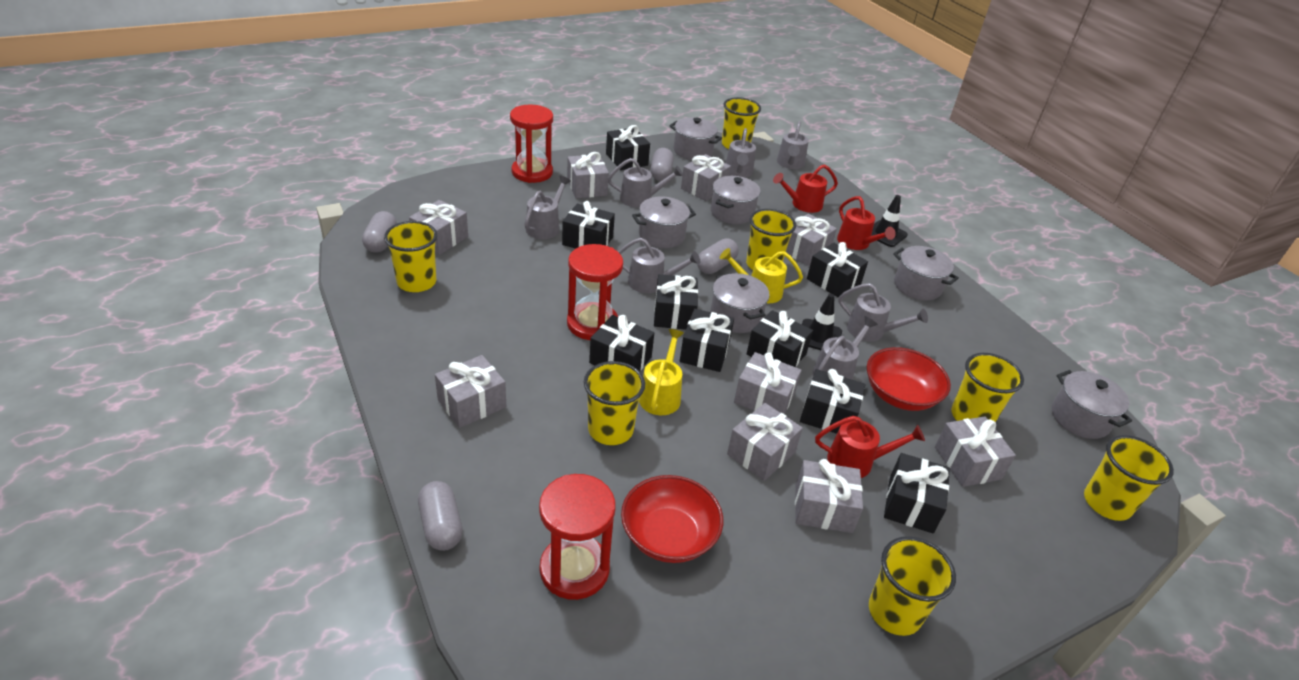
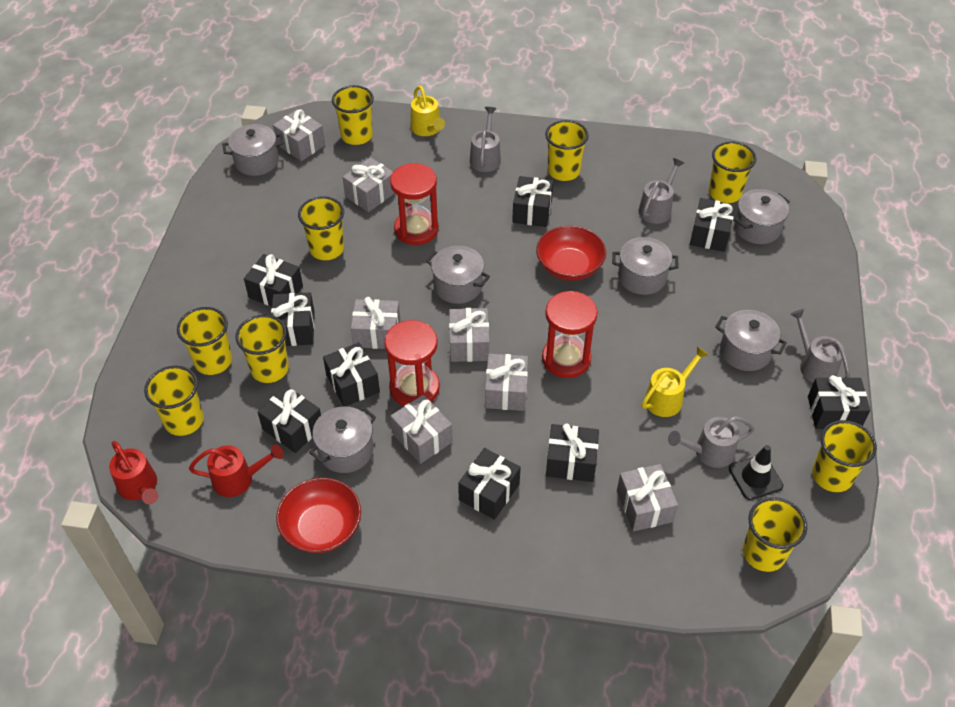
black traffic cone: 2 -> 1
grey capsule: 4 -> 0
grey gift: 9 -> 7
grey watering can: 7 -> 4
red watering can: 3 -> 2
yellow cup: 7 -> 9

